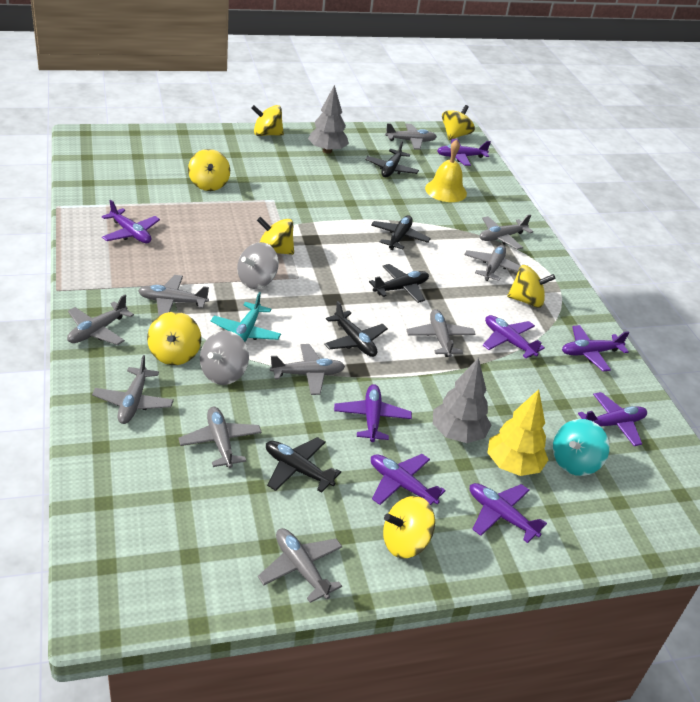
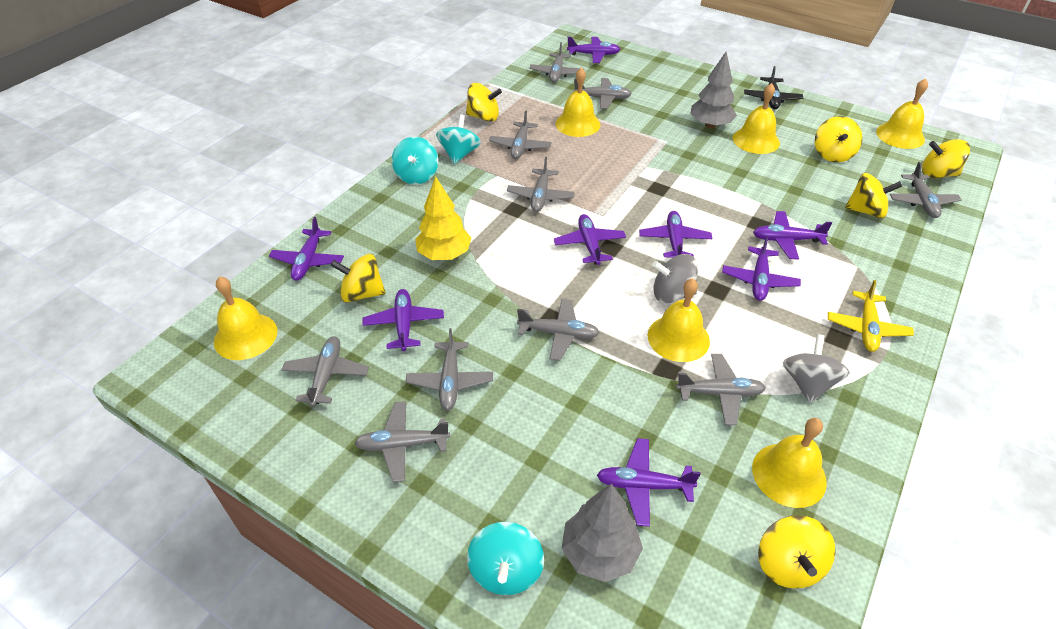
black plane: 5 -> 1
turquoise plane: 1 -> 0
turquoise spinning top: 1 -> 3
yellow bell: 1 -> 6
yellow plane: 0 -> 1
yellow spinning top: 7 -> 6

